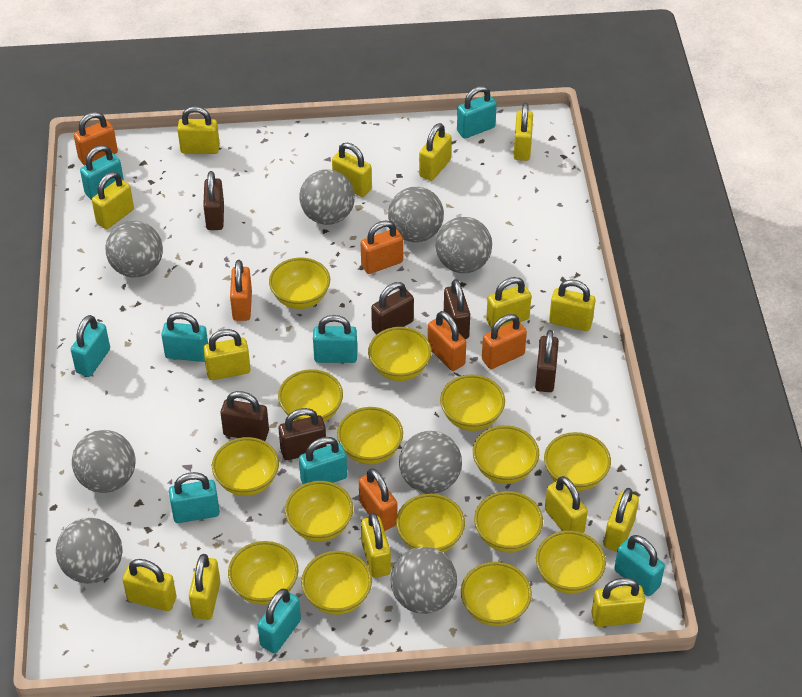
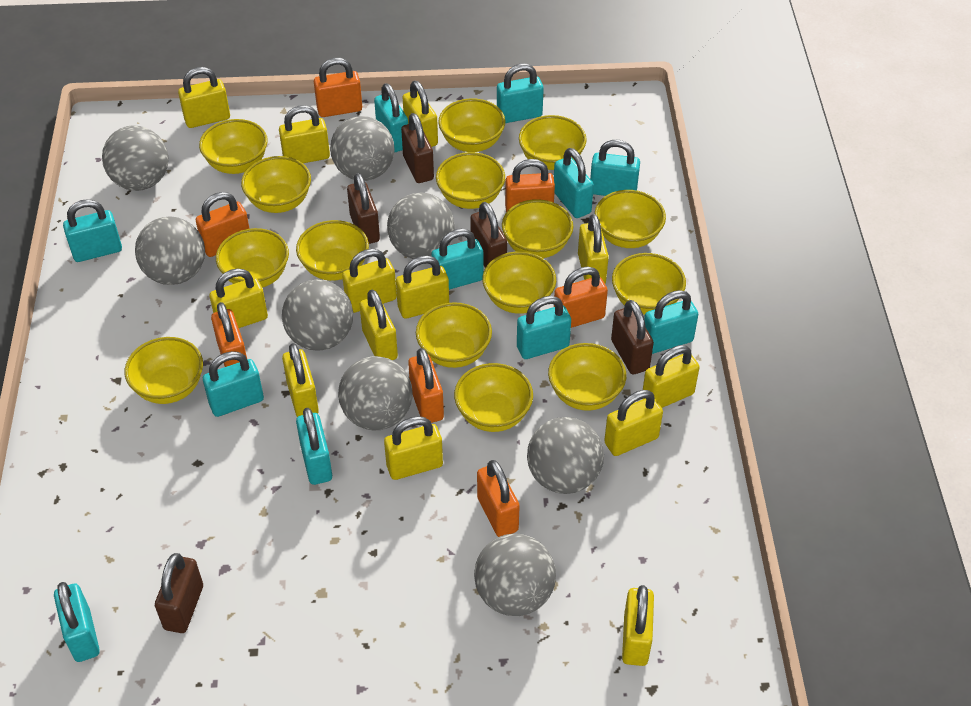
brown padlock: 6 -> 5
orange padlock: 6 -> 7
turquoise padlock: 9 -> 11
yellow padlock: 14 -> 13

